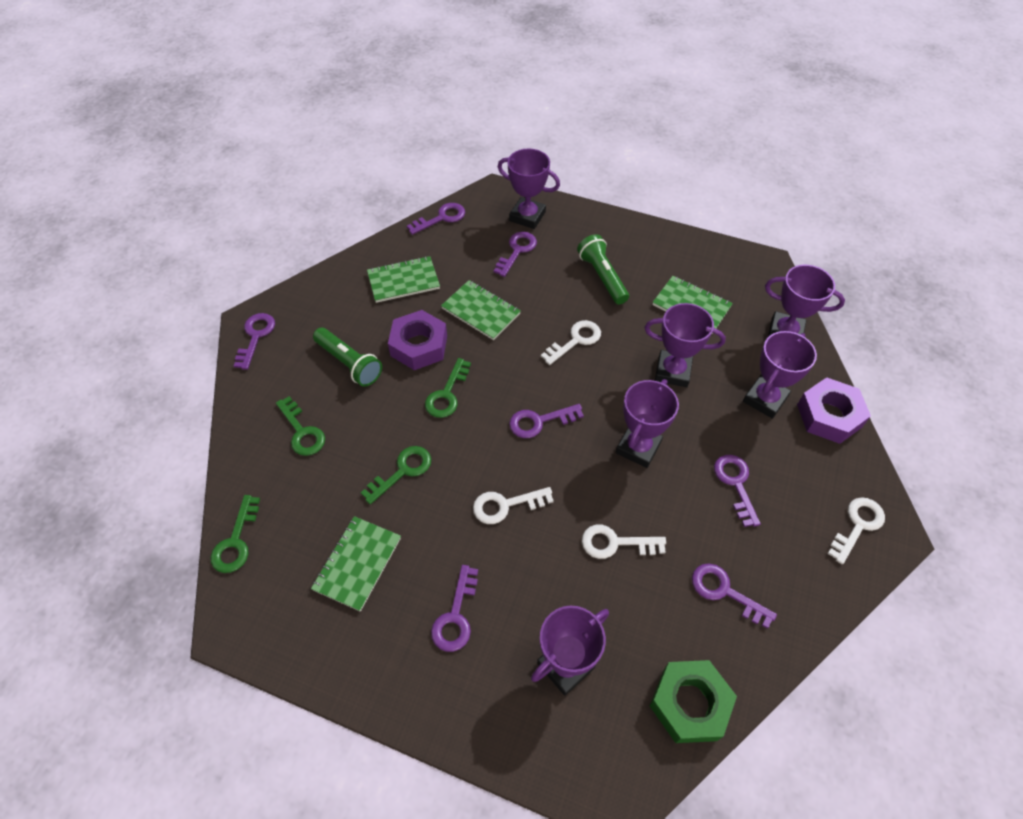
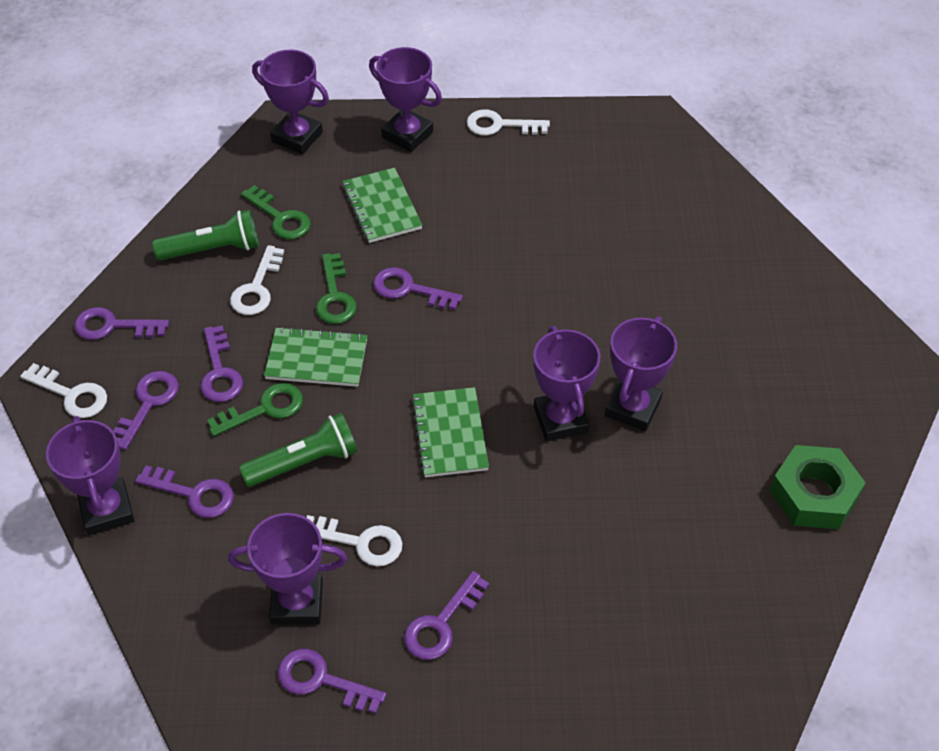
green key: 4 -> 3
green notebook: 4 -> 3
purple nut: 2 -> 0

